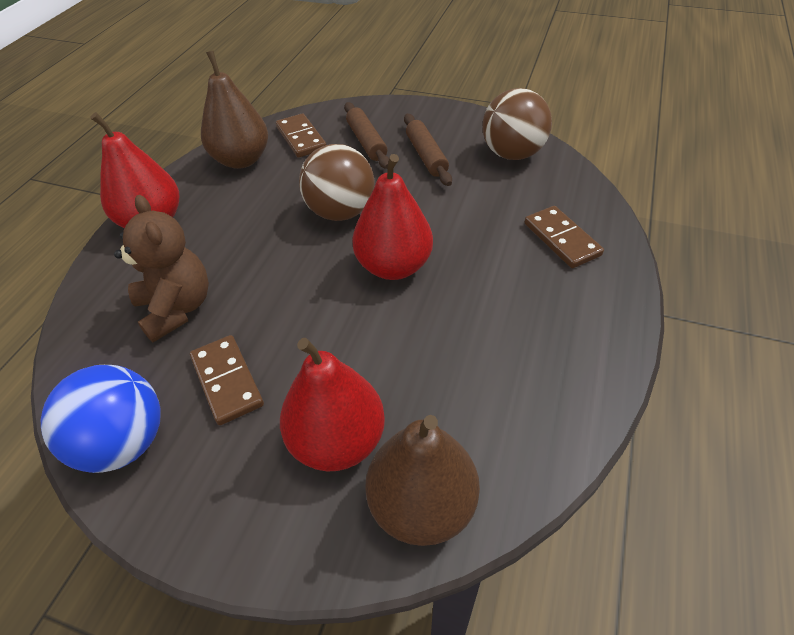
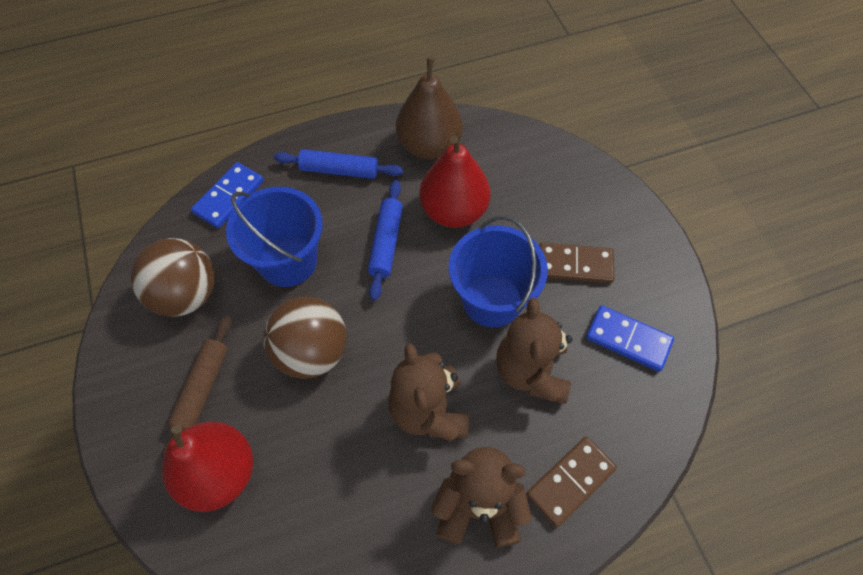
blue ball: 1 -> 0
blue bucket: 0 -> 2
blue domino: 0 -> 2
blue rolling pin: 0 -> 2
brown domino: 3 -> 2
brown pear: 2 -> 1
brown rolling pin: 2 -> 1
brown teddy bear: 1 -> 3
red pear: 3 -> 2

